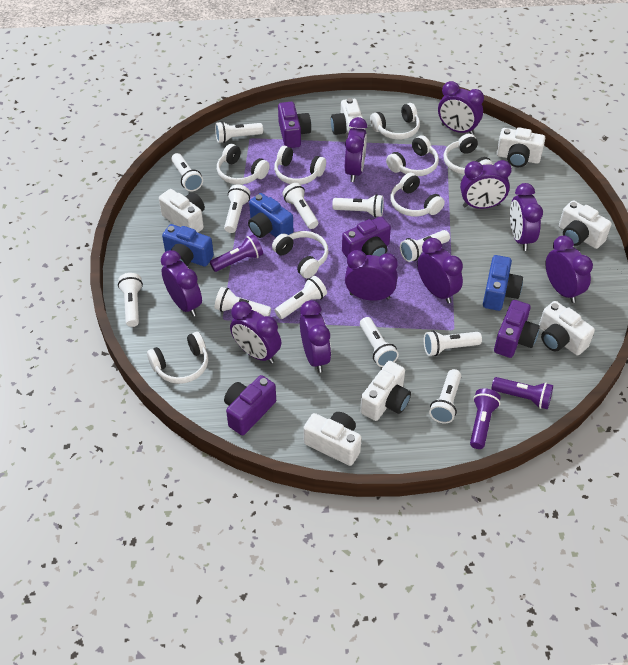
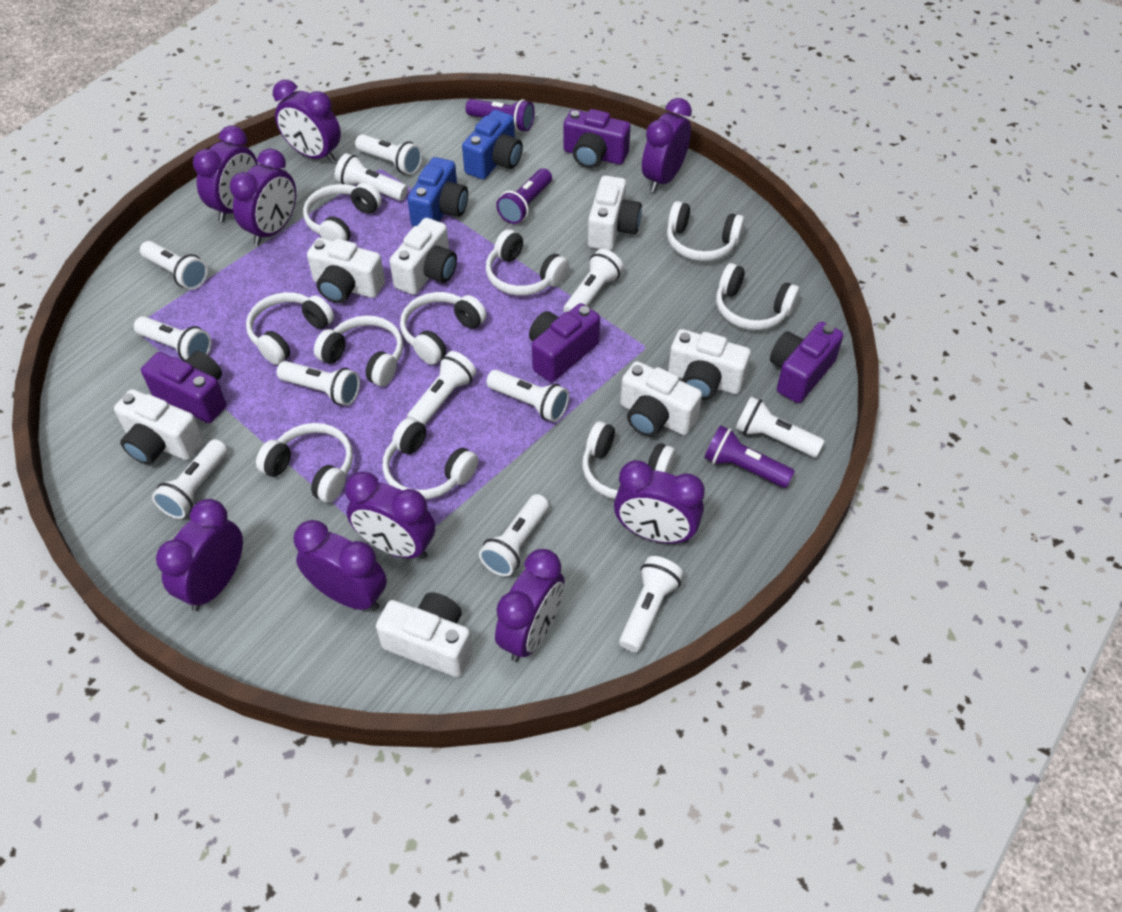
blue camera: 3 -> 2
purple clock: 10 -> 9
white headphones: 8 -> 10

